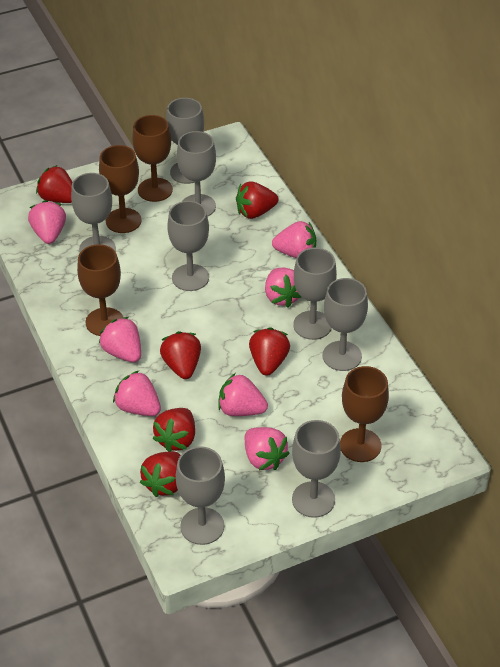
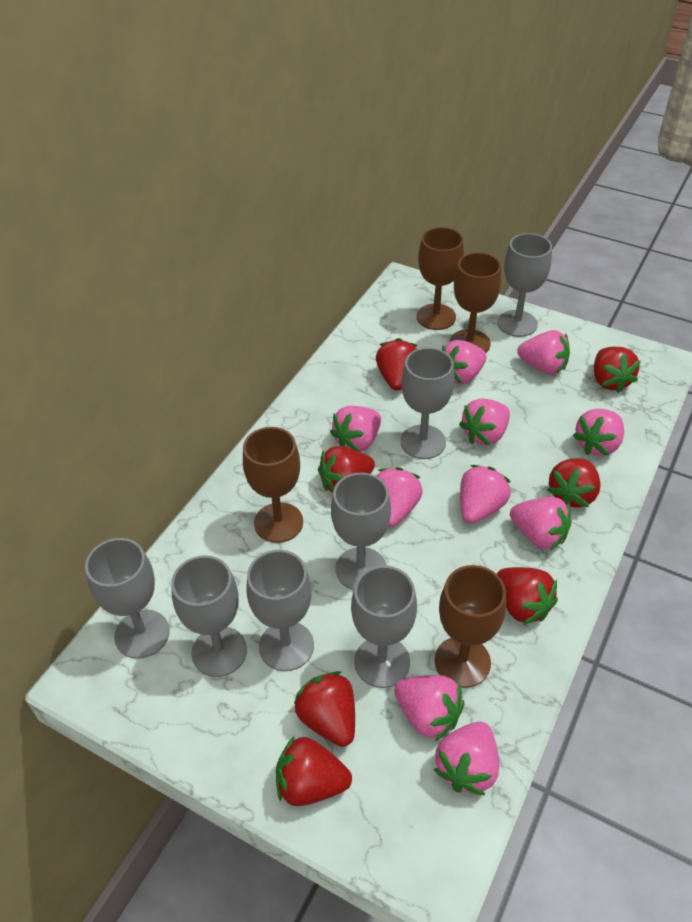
grey goblet: 8 -> 7
pink strawberry: 7 -> 10
red strawberry: 6 -> 7

